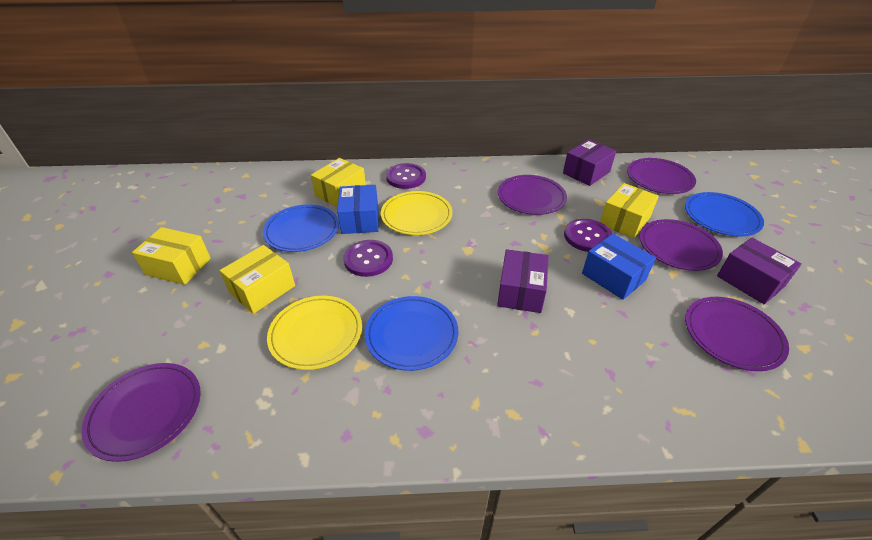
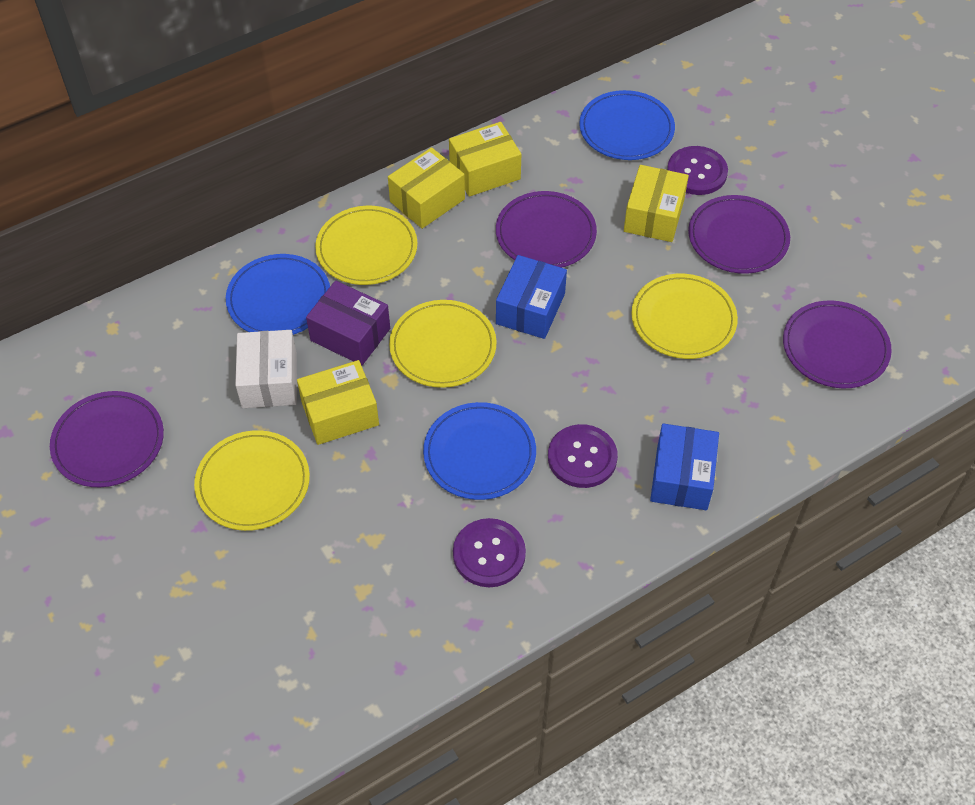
purple box: 3 -> 1
purple plate: 5 -> 4
white box: 0 -> 1
yellow plate: 2 -> 4

